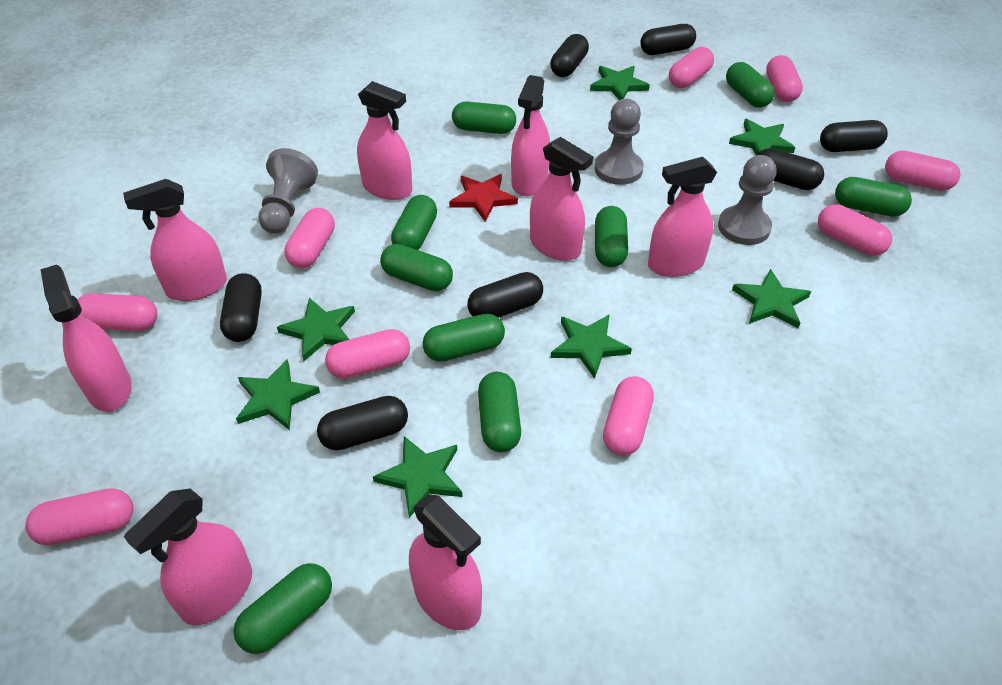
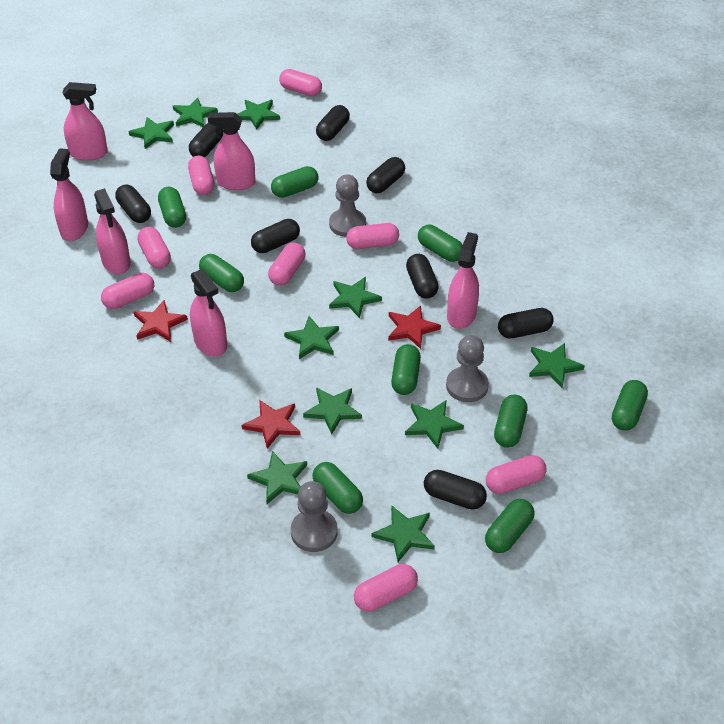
black capsule: 7 -> 8
green star: 7 -> 10
pink capsule: 9 -> 8
pink spray bottle: 8 -> 6
red star: 1 -> 3

